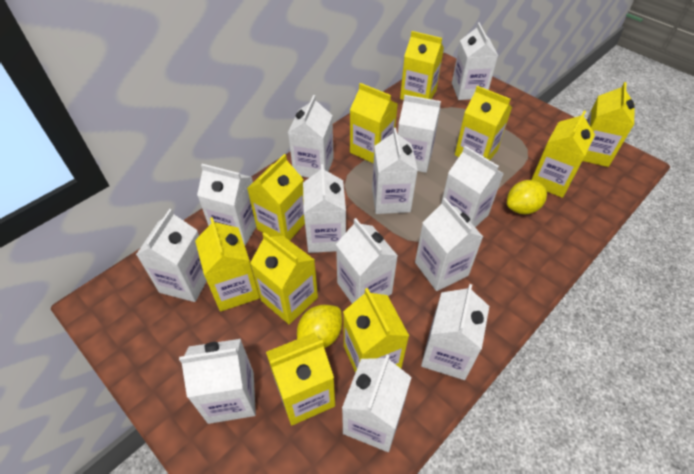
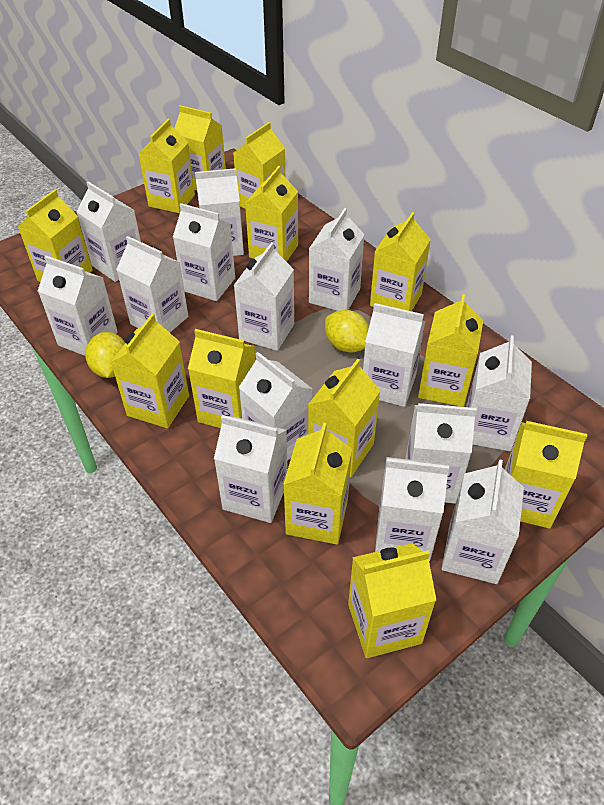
white carton: 13 -> 14
yellow carton: 10 -> 13

